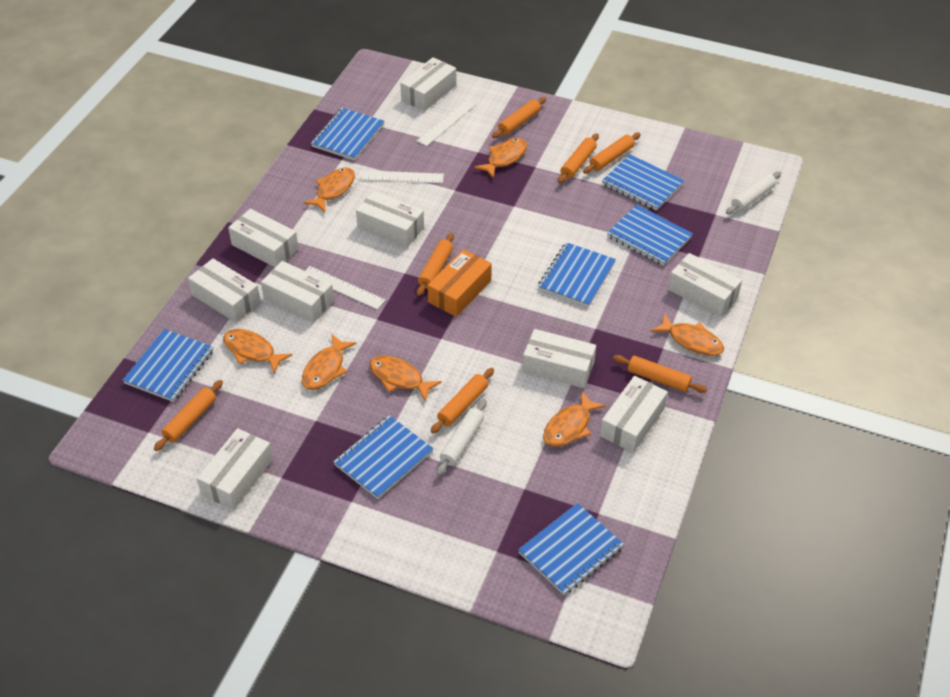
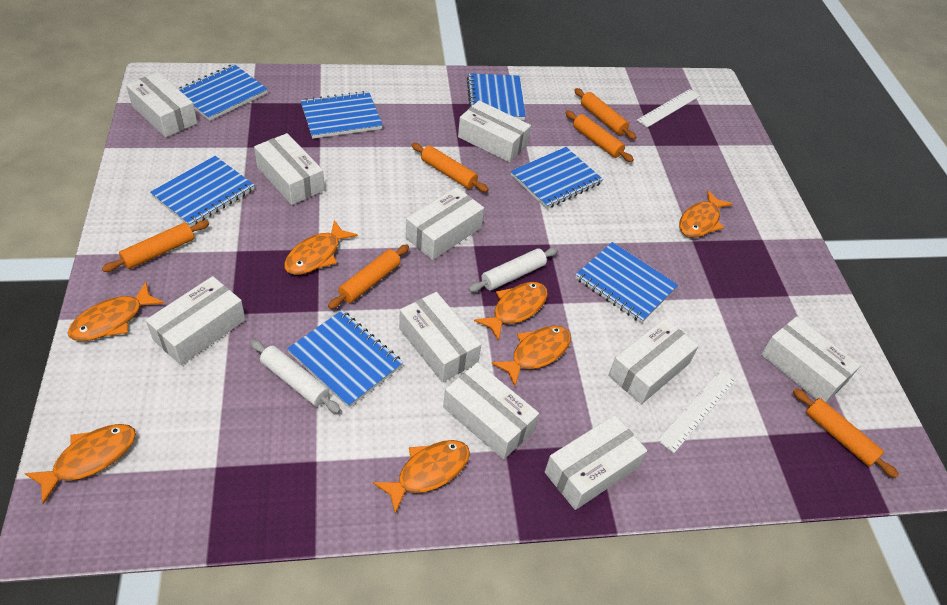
orange box: 1 -> 0
orange rolling pin: 7 -> 6
white box: 9 -> 10
white ruler: 3 -> 2

